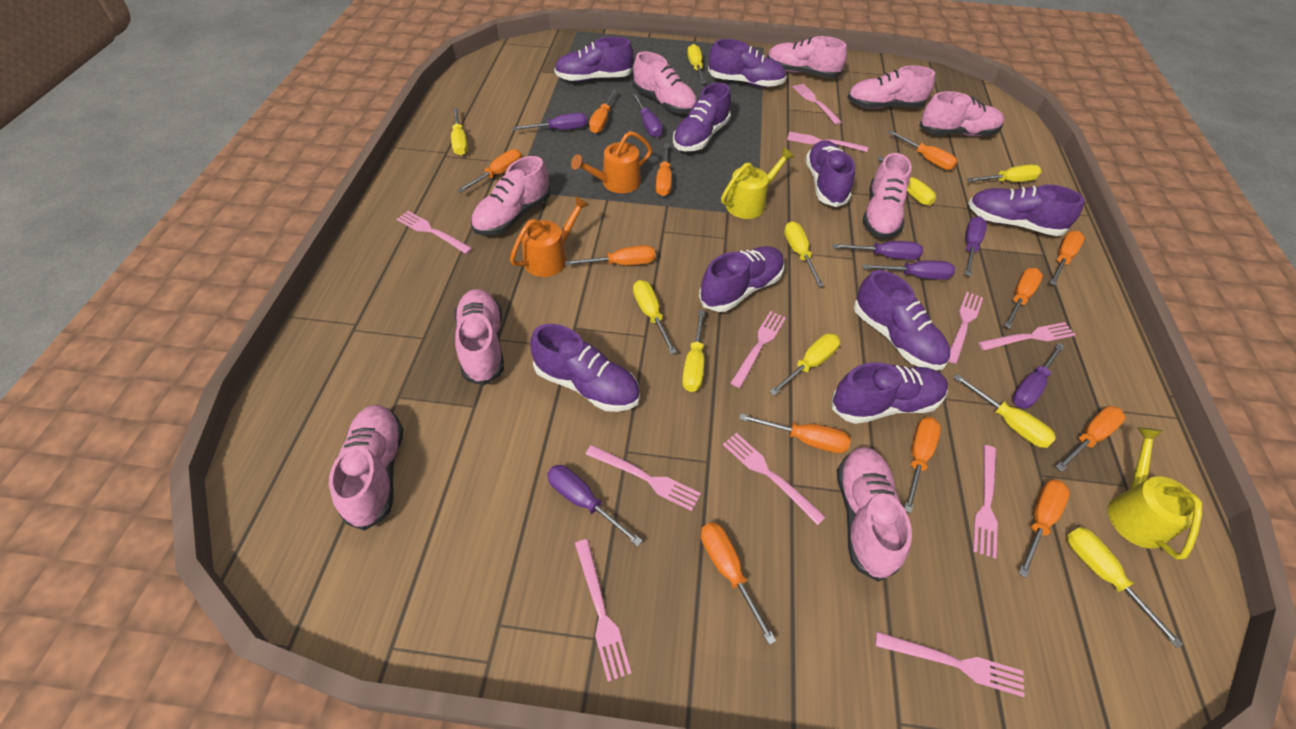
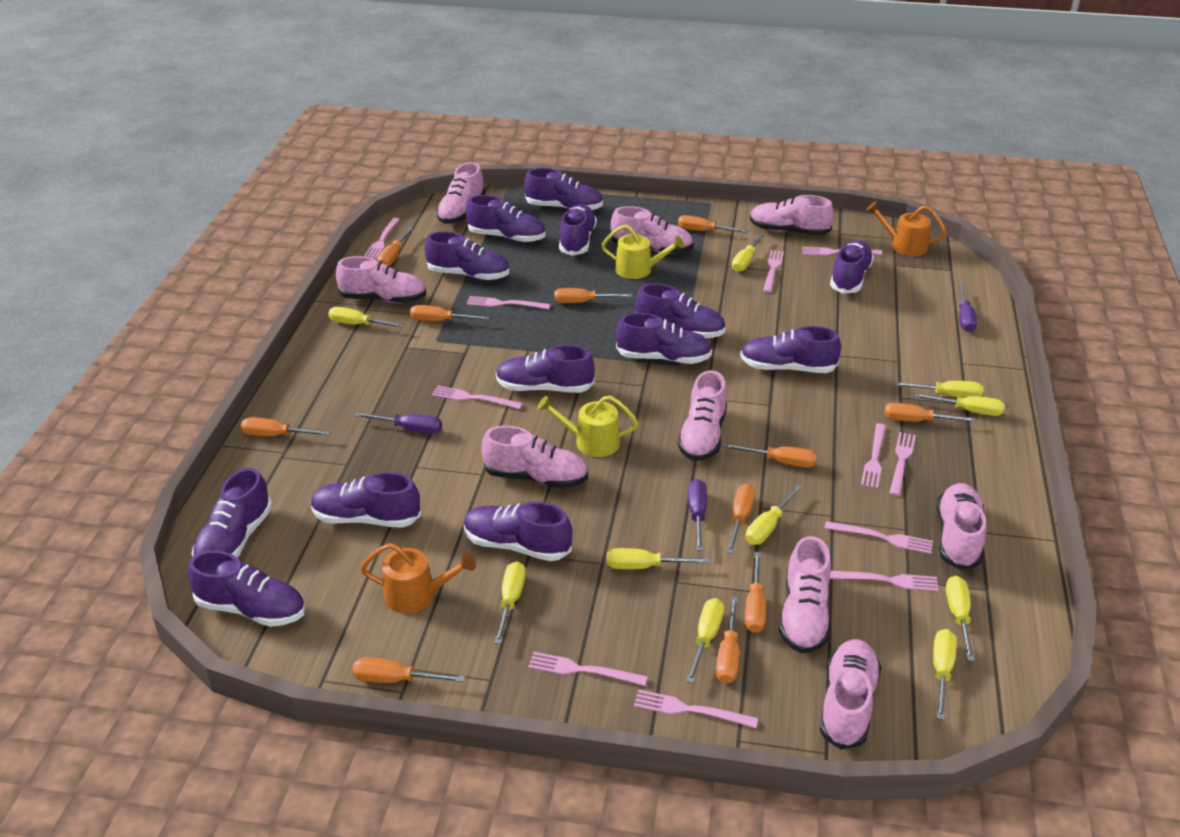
orange screwdriver: 12 -> 11
purple screwdriver: 7 -> 3
purple shoe: 9 -> 13

